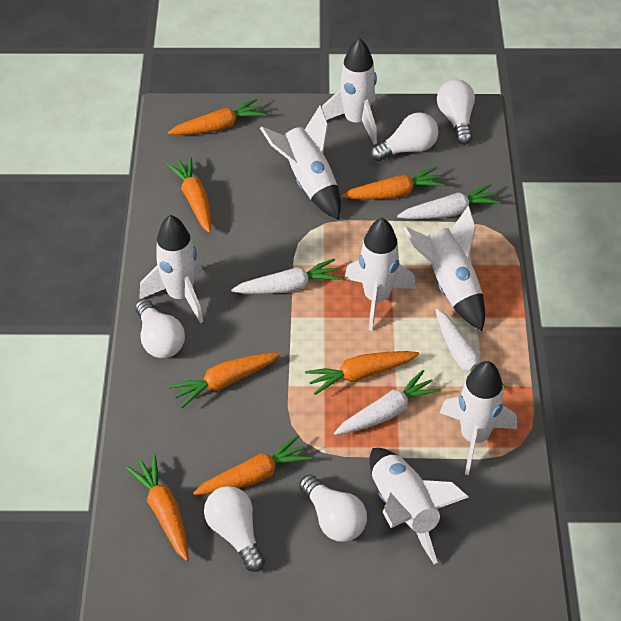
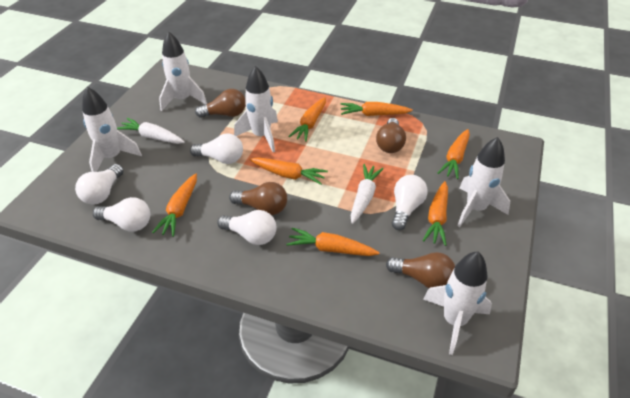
brown light bulb: 0 -> 4
white carrot: 4 -> 2
white rocket: 7 -> 5

